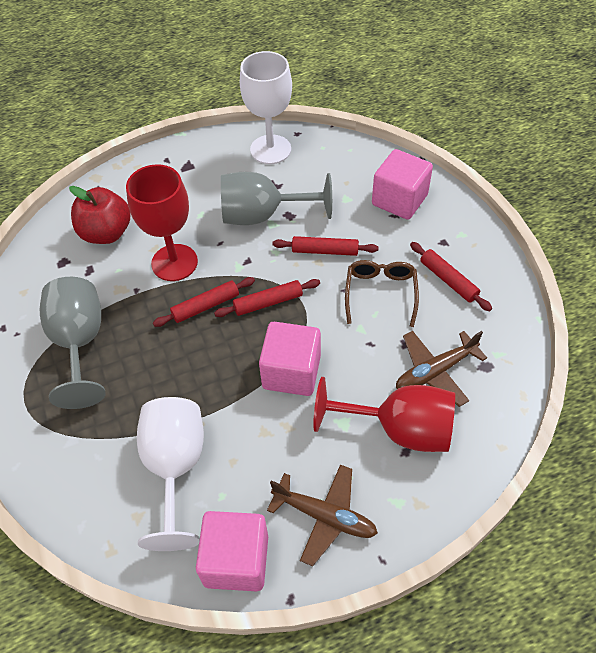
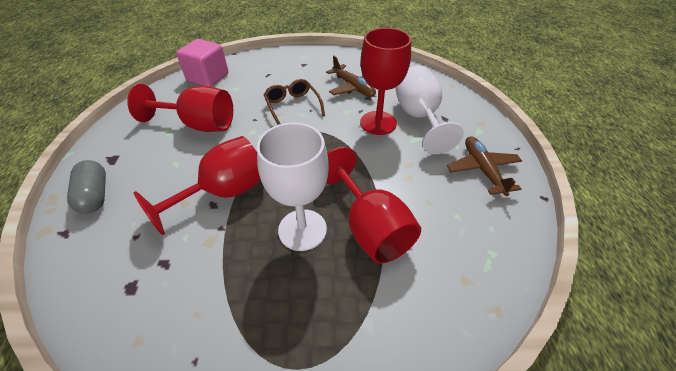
grey capsule: 0 -> 1
grey goblet: 2 -> 0
pink cube: 3 -> 1
red apple: 1 -> 0
red goblet: 2 -> 4
red rolling pin: 4 -> 0

